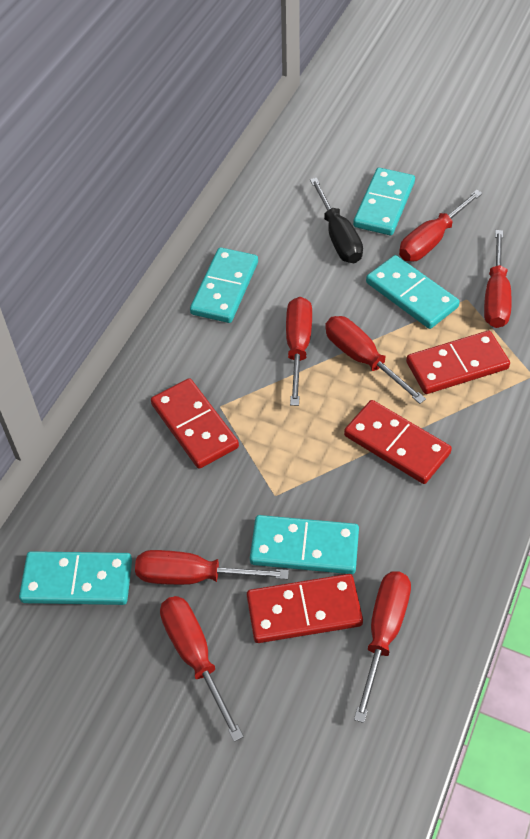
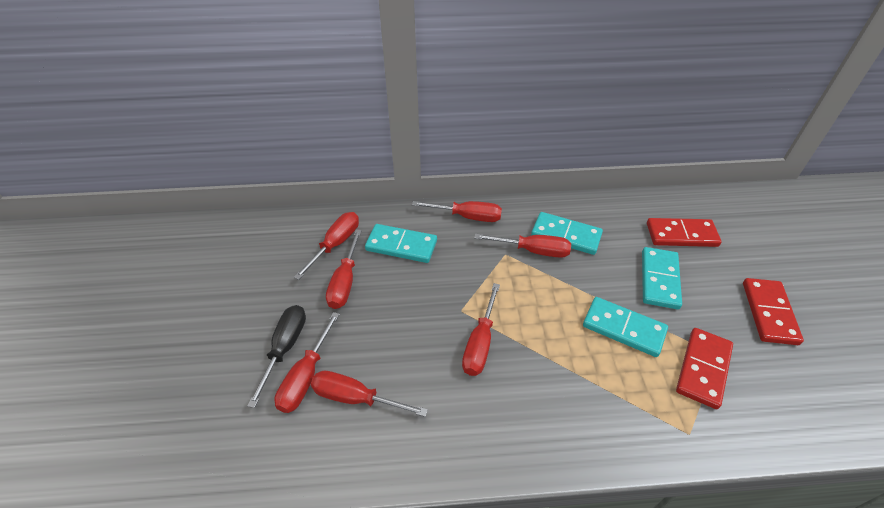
red domino: 4 -> 3
turquoise domino: 5 -> 4

